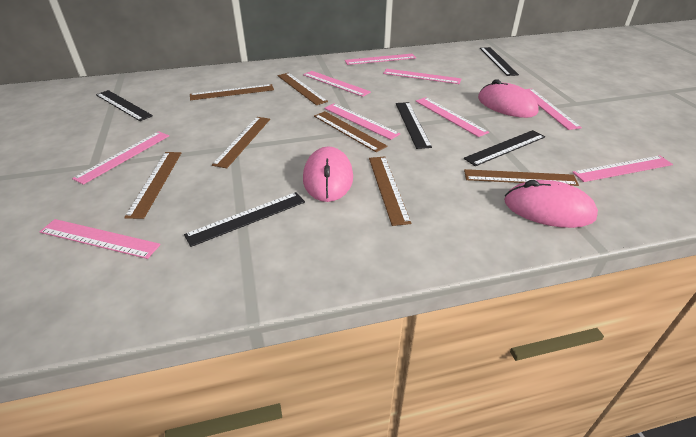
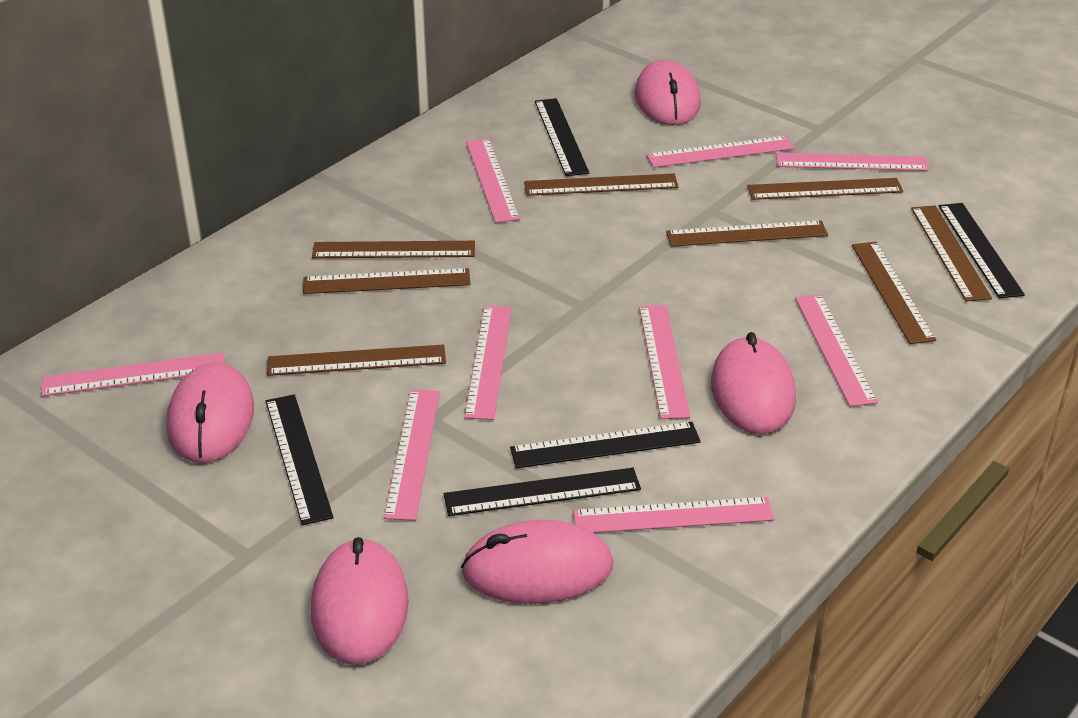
brown ruler: 7 -> 8
pink mouse: 3 -> 5

